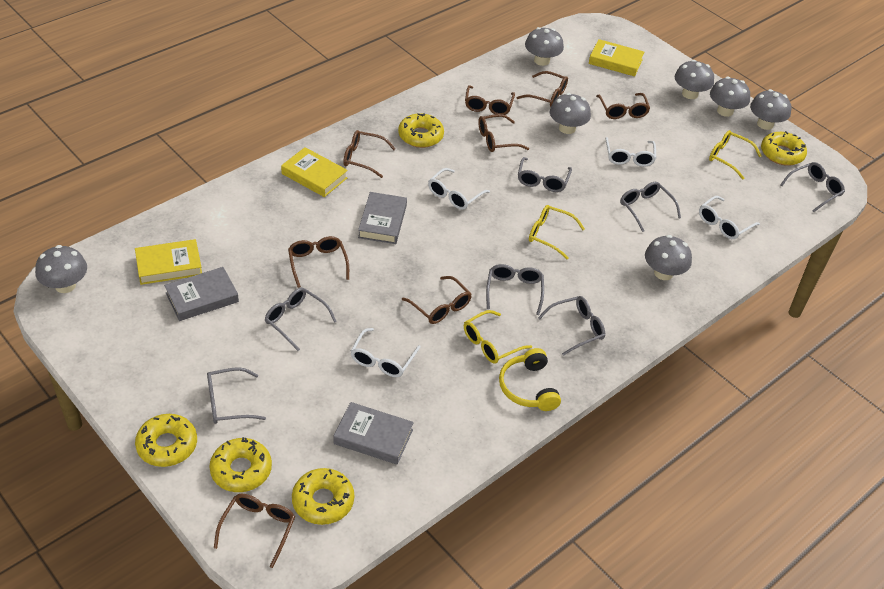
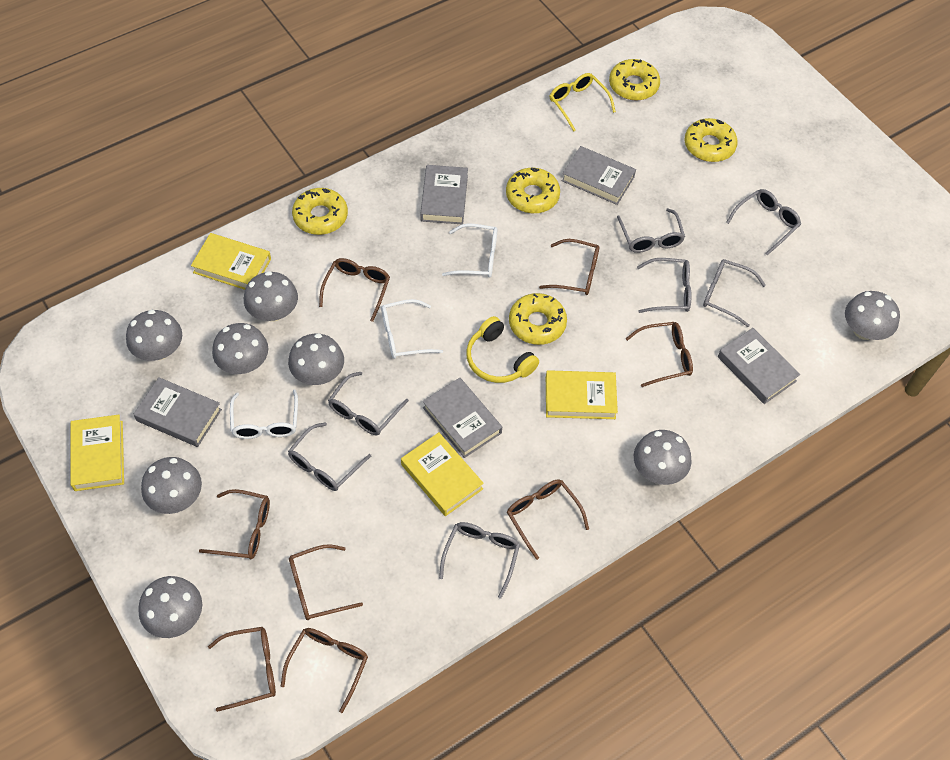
grey book: 3 -> 5
grey mushroom: 7 -> 8
white glasses: 4 -> 3
yellow book: 3 -> 4
yellow glasses: 3 -> 1

